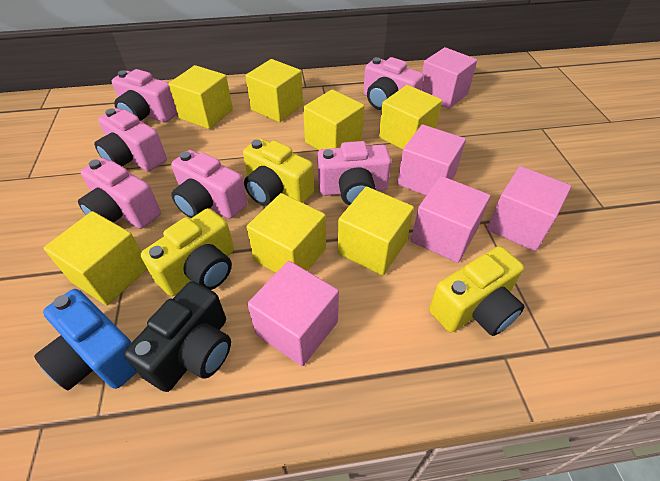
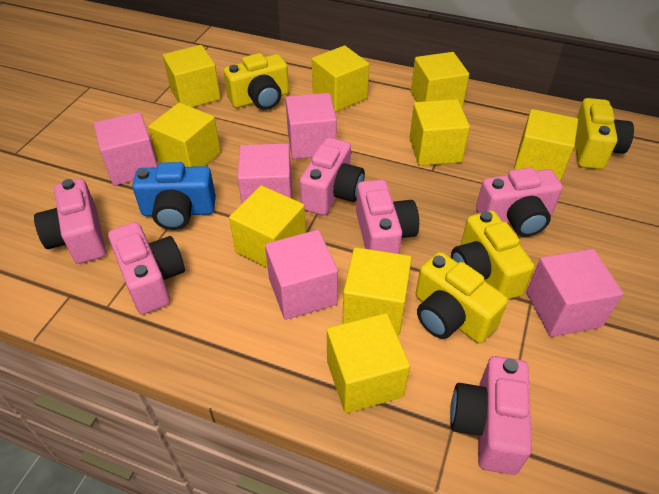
black camera: 1 -> 0
yellow camera: 3 -> 4
yellow cube: 7 -> 9

